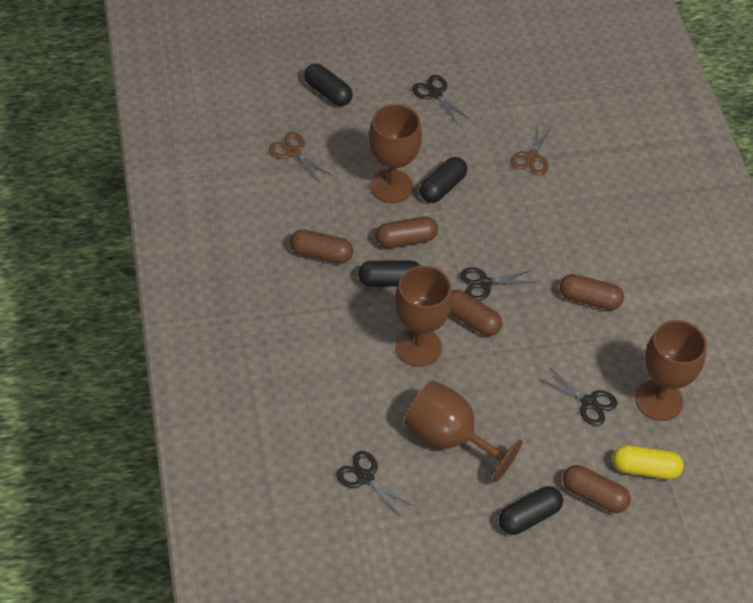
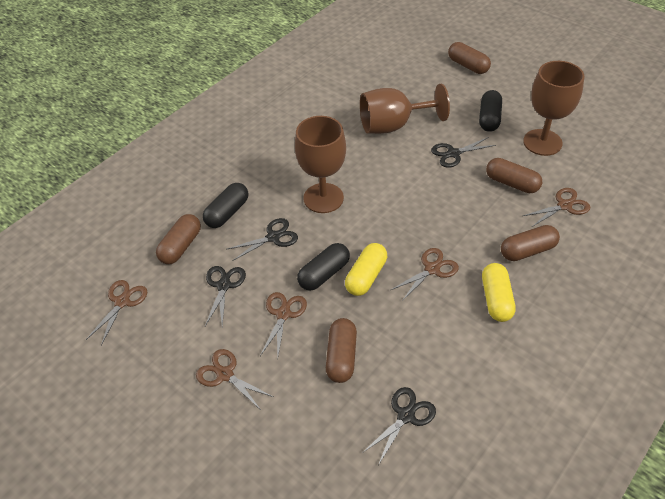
black capsule: 4 -> 3
brown goblet: 4 -> 3
brown scissors: 2 -> 5
yellow capsule: 1 -> 2

